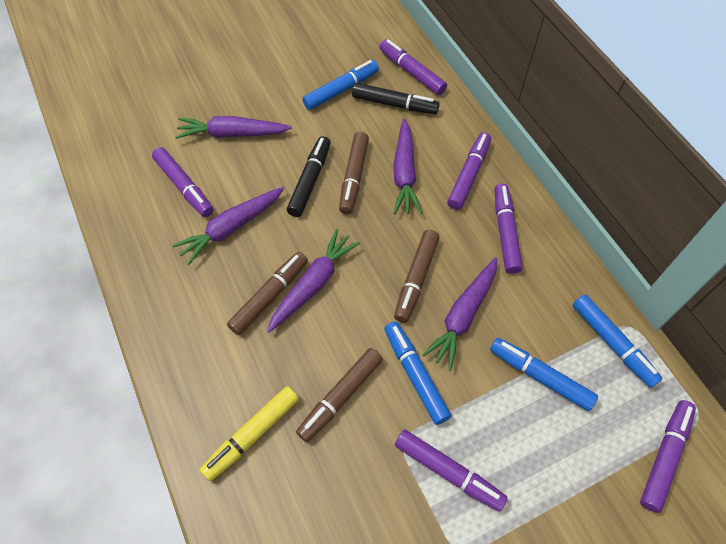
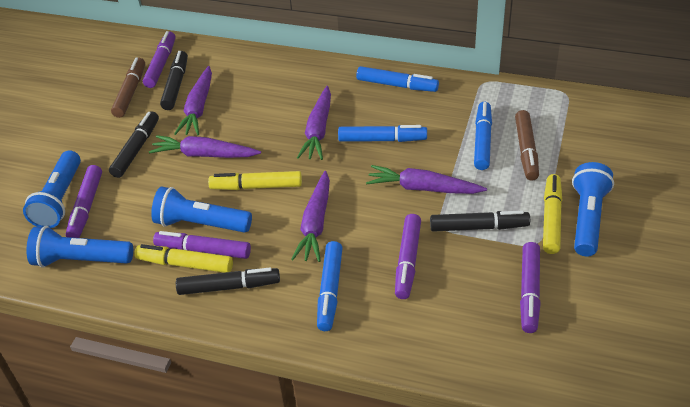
black marker: 2 -> 4
blue flashlight: 0 -> 4
brown marker: 4 -> 2
purple marker: 6 -> 5
yellow marker: 1 -> 3

